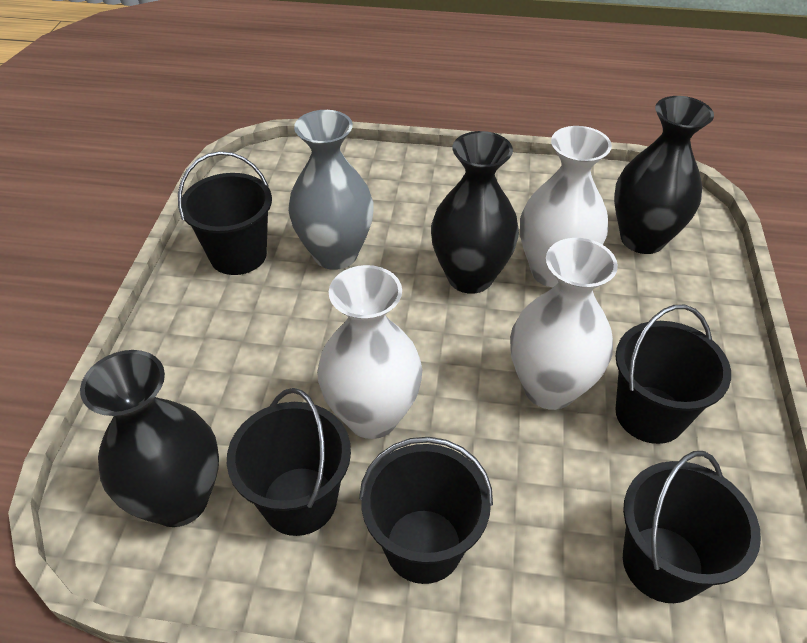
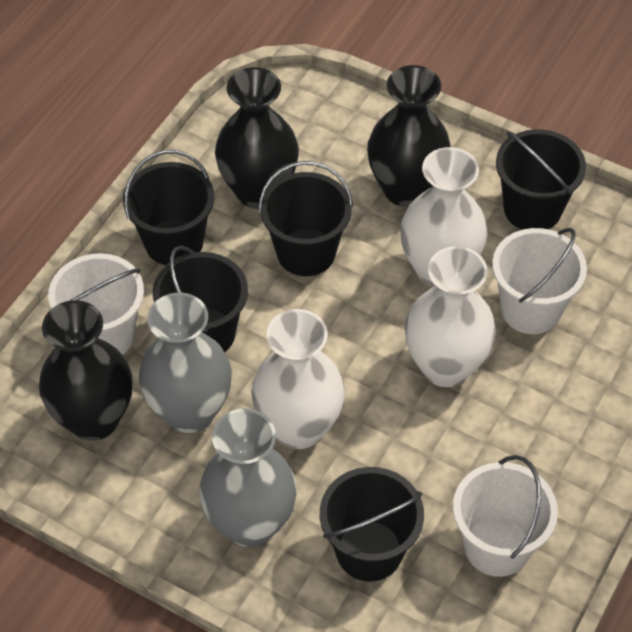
grey vase: 1 -> 2
white bucket: 0 -> 3

